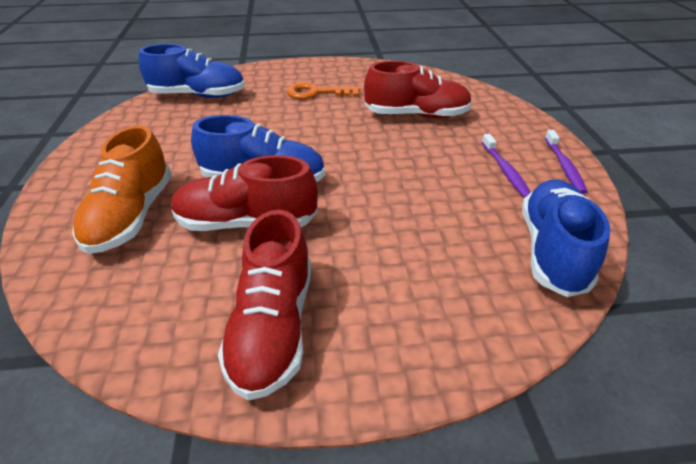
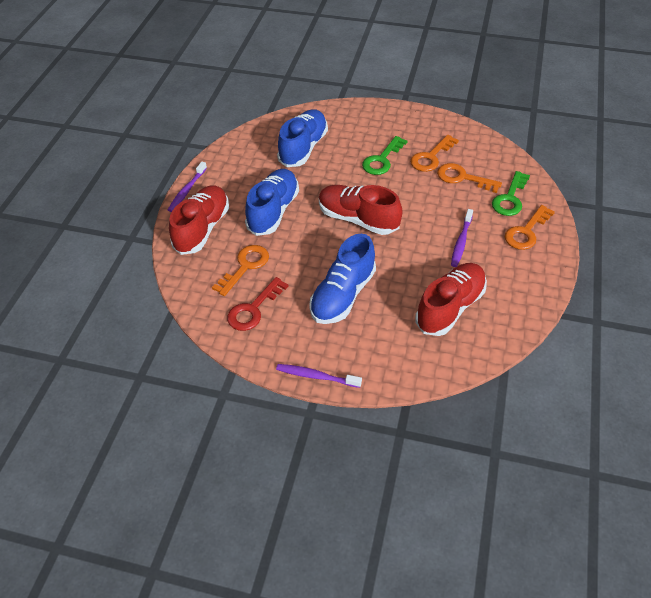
green key: 0 -> 2
orange key: 1 -> 4
orange shoe: 1 -> 0
purple toothbrush: 2 -> 3
red key: 0 -> 1

